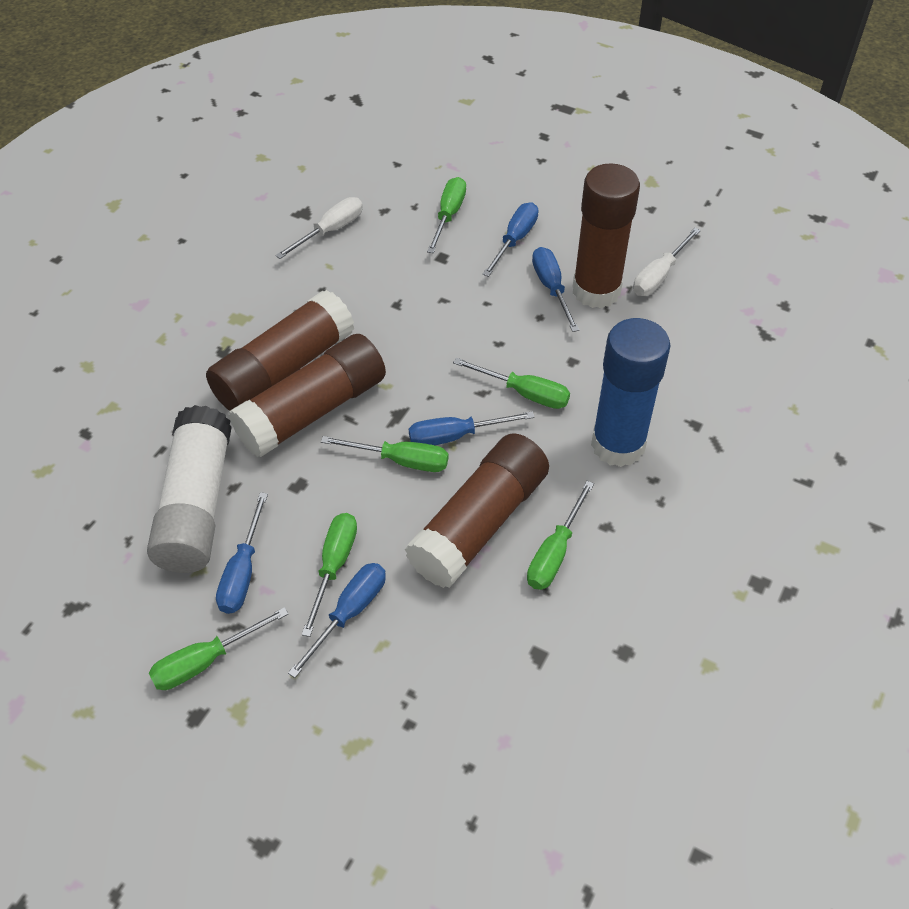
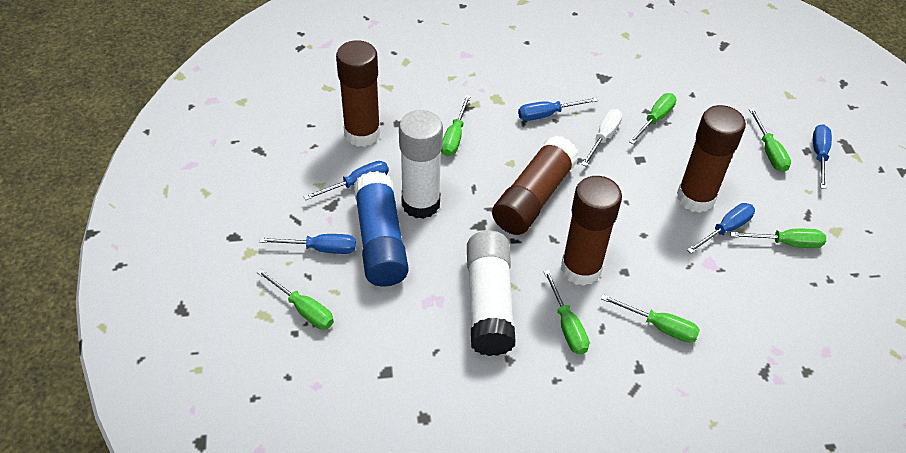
green screwdriver: 6 -> 7
white glue stick: 1 -> 2
white screwdriver: 2 -> 1

